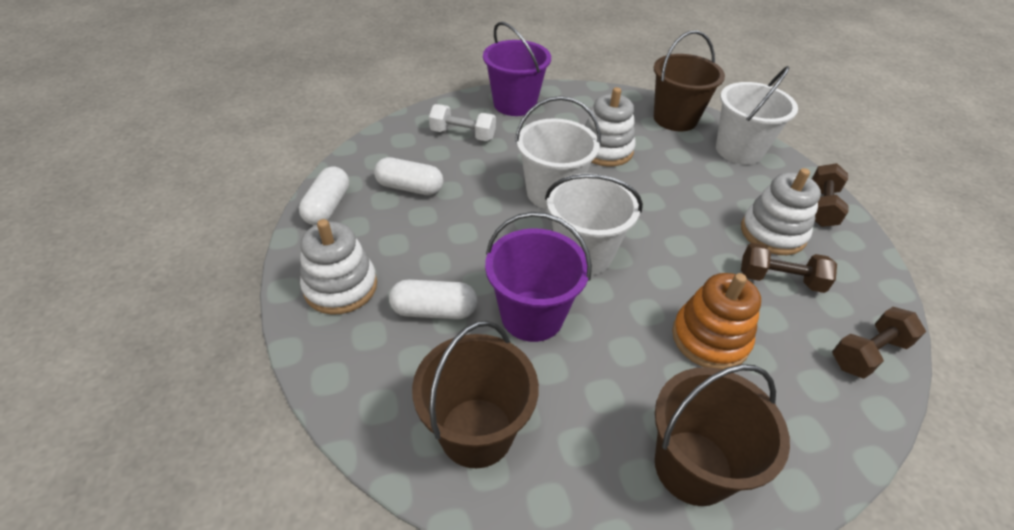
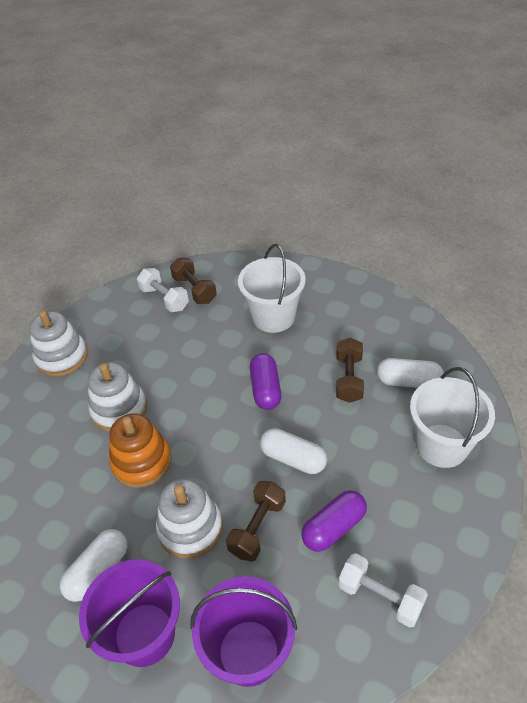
brown bucket: 3 -> 0
purple capsule: 0 -> 2
white bucket: 3 -> 2
white dumbbell: 1 -> 2

